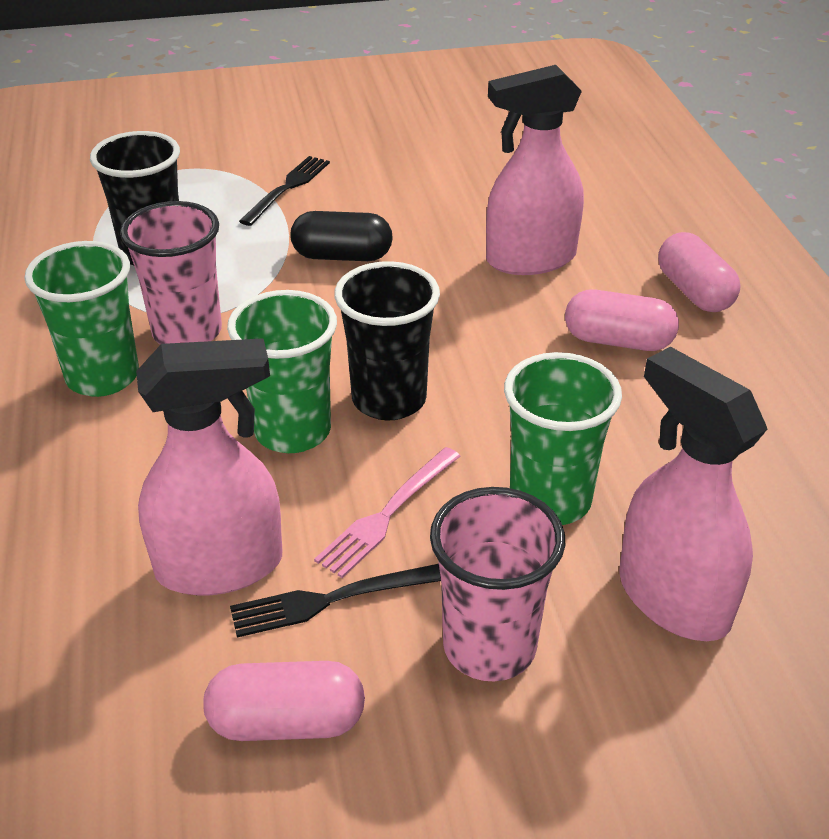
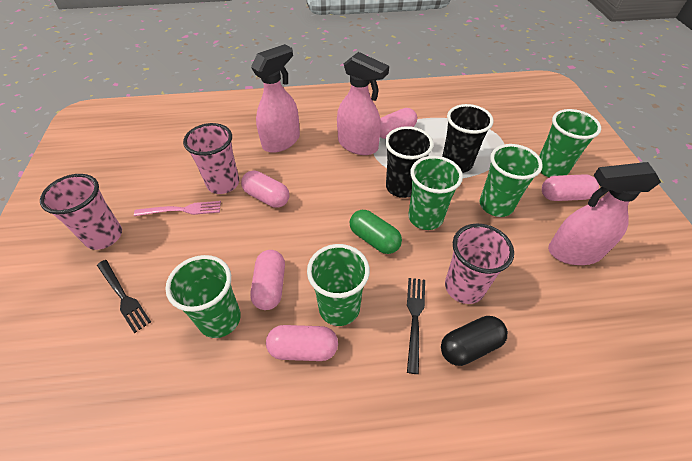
green capsule: 0 -> 1
green cup: 3 -> 5
pink capsule: 3 -> 5
pink cup: 2 -> 3

